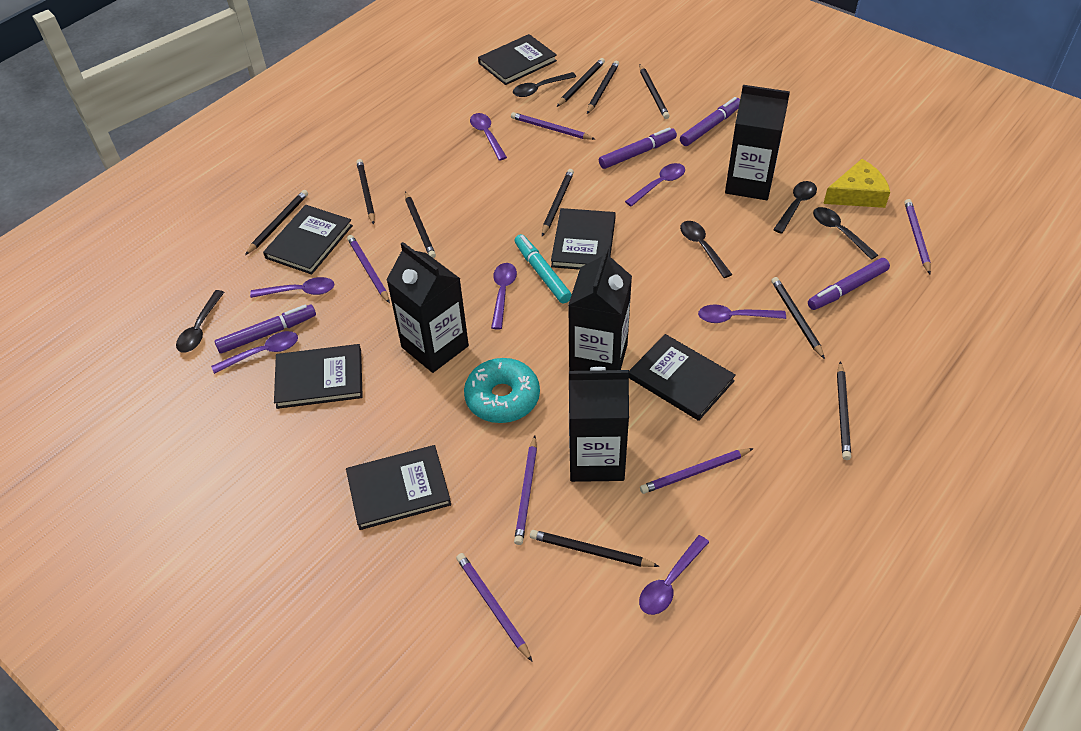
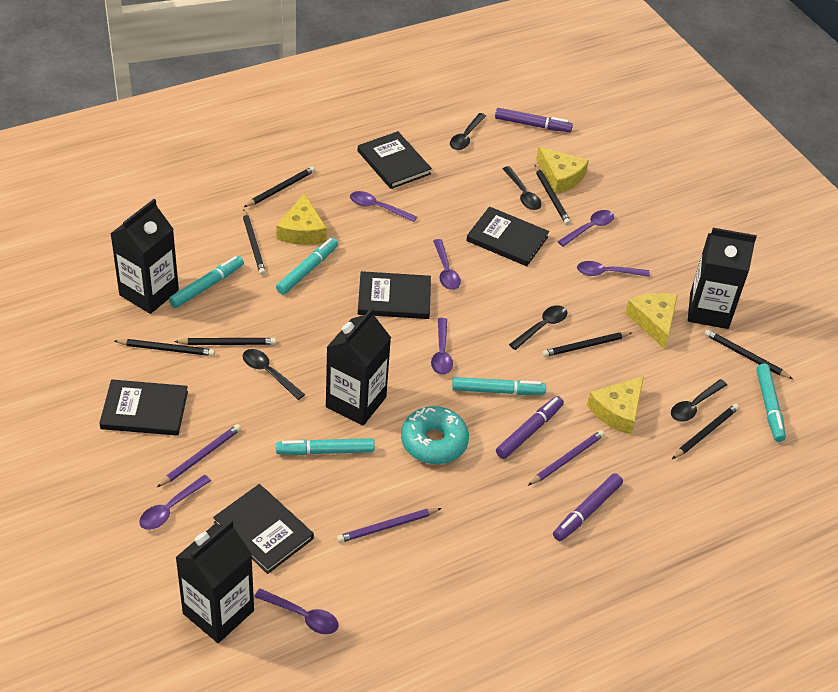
black book: 6 -> 5
black pencil: 10 -> 8
purple marker: 4 -> 3
purple pencil: 6 -> 3
turquoise marker: 1 -> 5
yellow cheese: 1 -> 4

